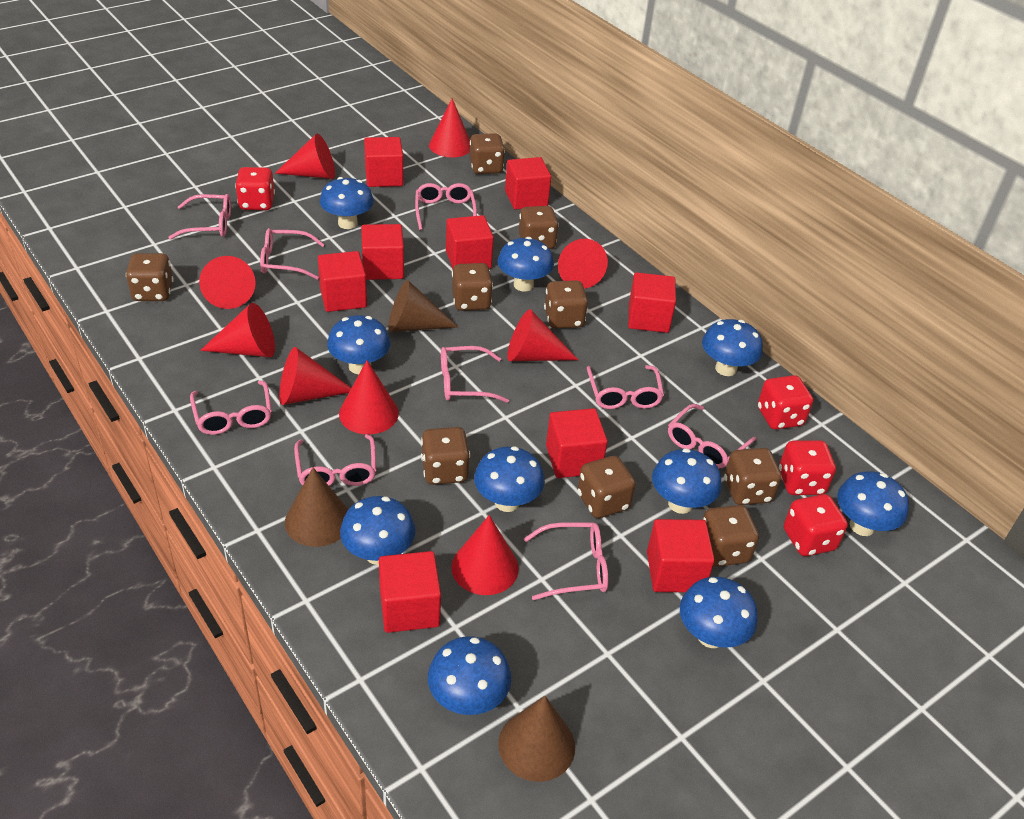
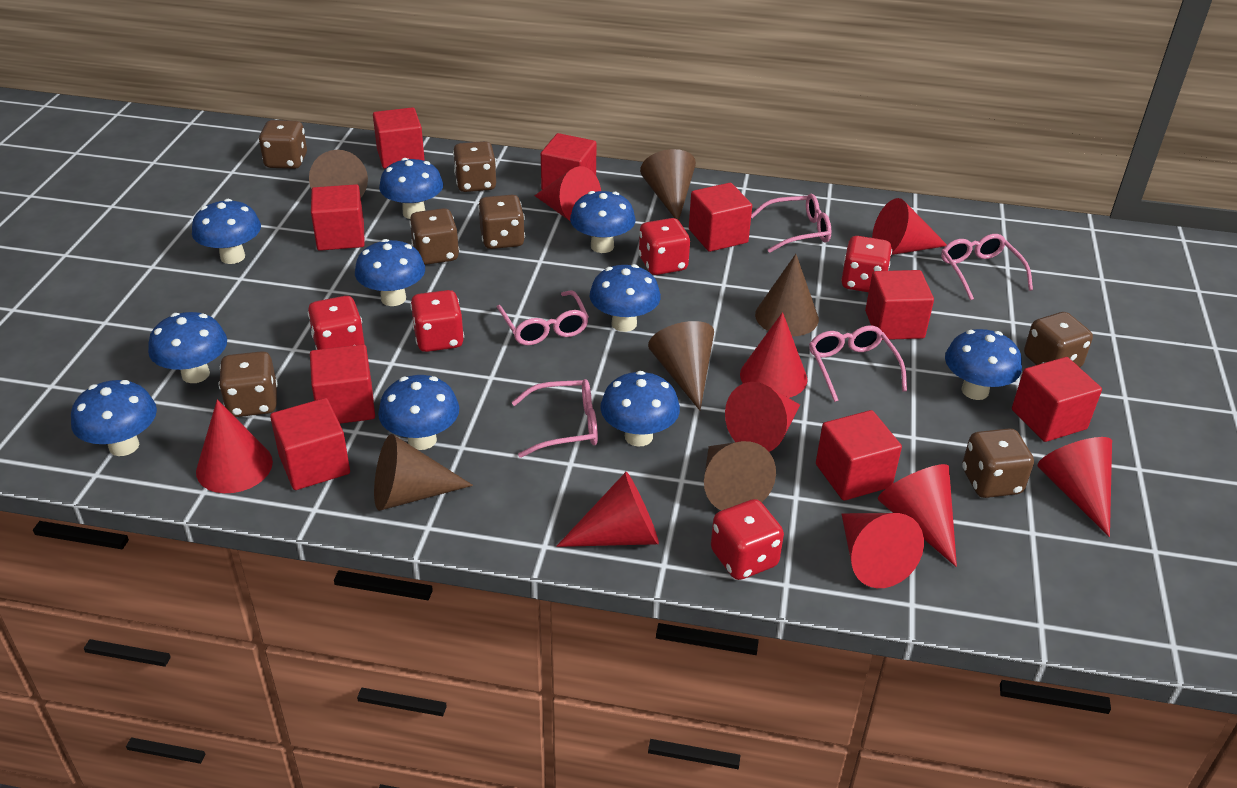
brown cone: 3 -> 6
brown dice: 9 -> 7
pink glasses: 9 -> 5
red dice: 4 -> 5

